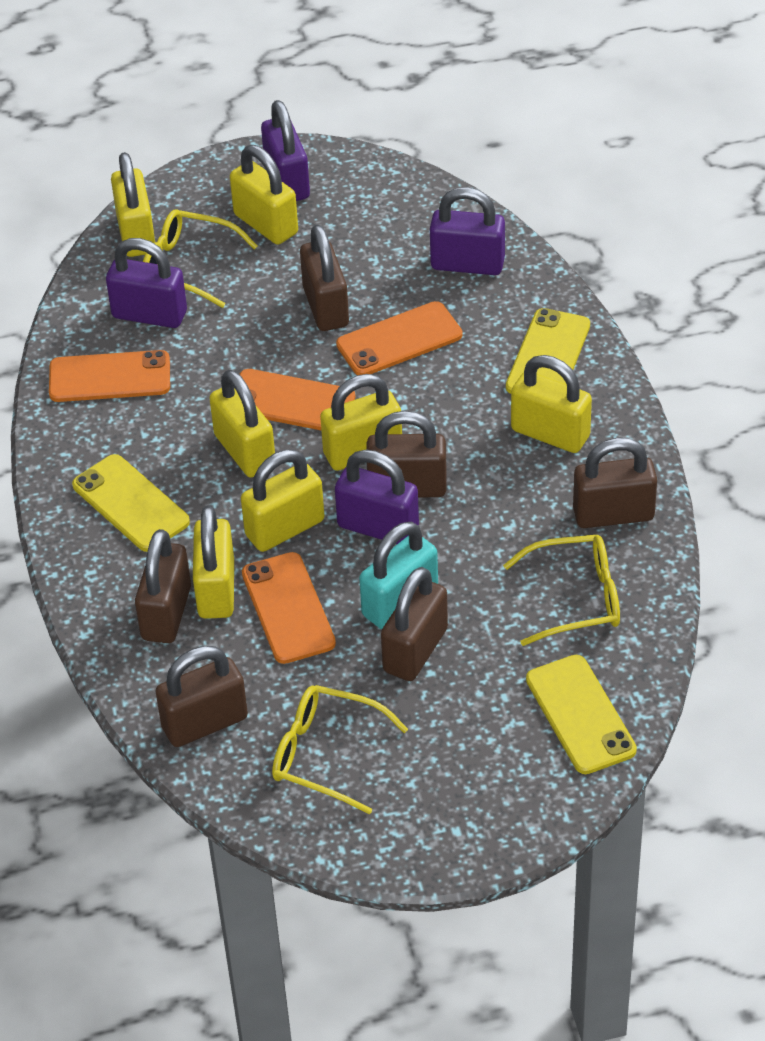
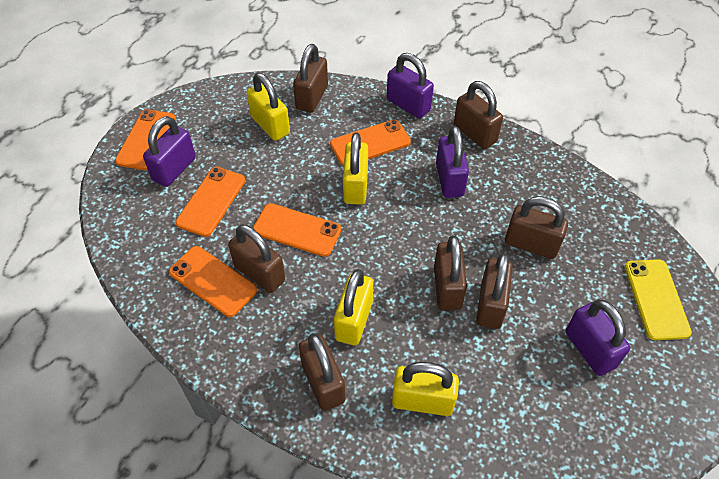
brown padlock: 6 -> 7
orange phone: 4 -> 5
turquoise padlock: 1 -> 0
yellow glasses: 3 -> 0
yellow padlock: 7 -> 4
yellow phone: 3 -> 1

